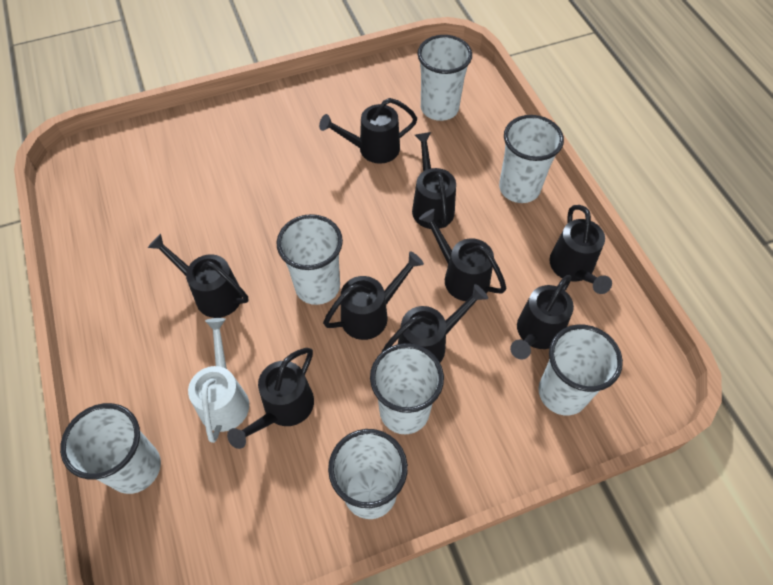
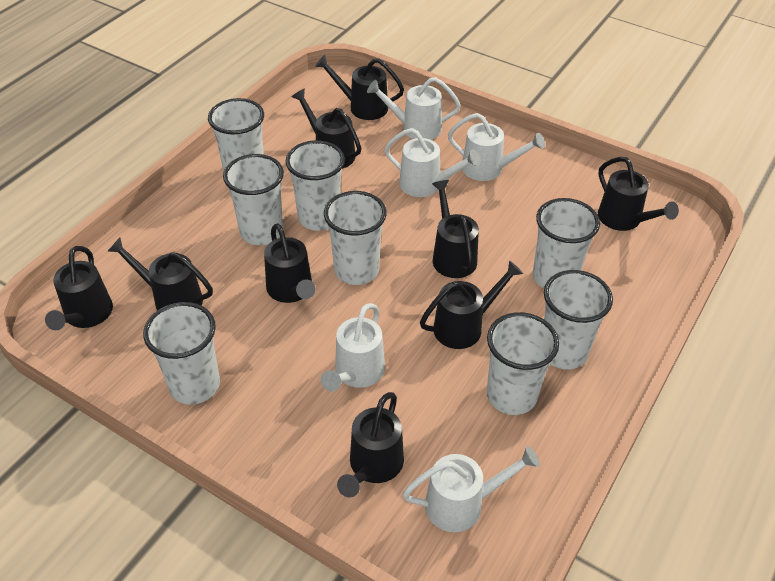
white cup: 7 -> 8
white watering can: 1 -> 5

